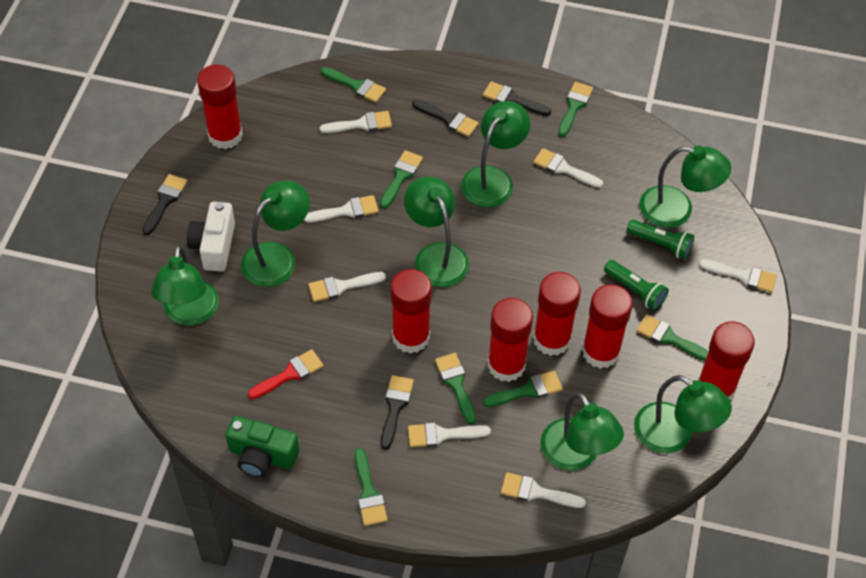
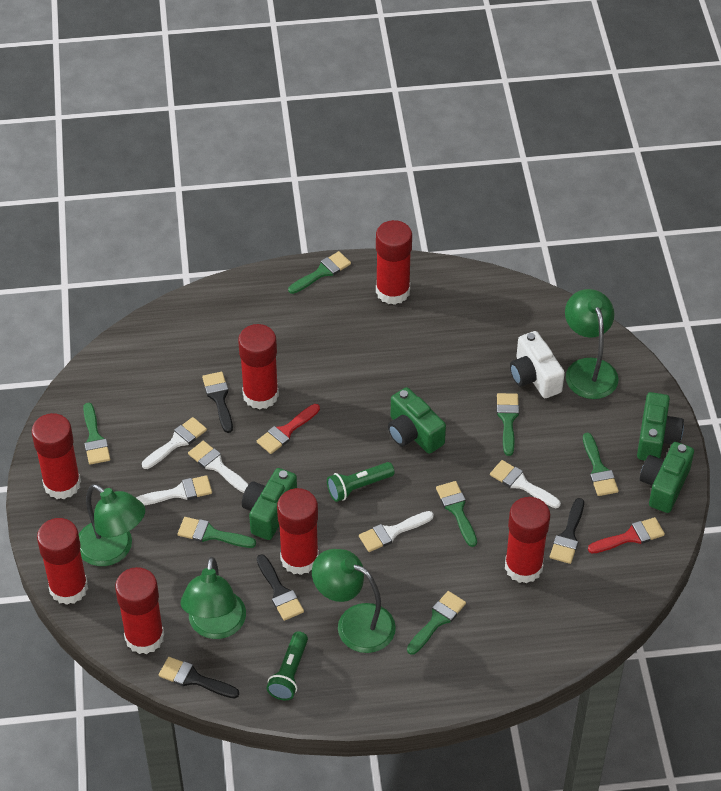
green camera: 1 -> 4
green lamp: 7 -> 4
red brush: 1 -> 2
red glue stick: 6 -> 7
white brush: 7 -> 5

